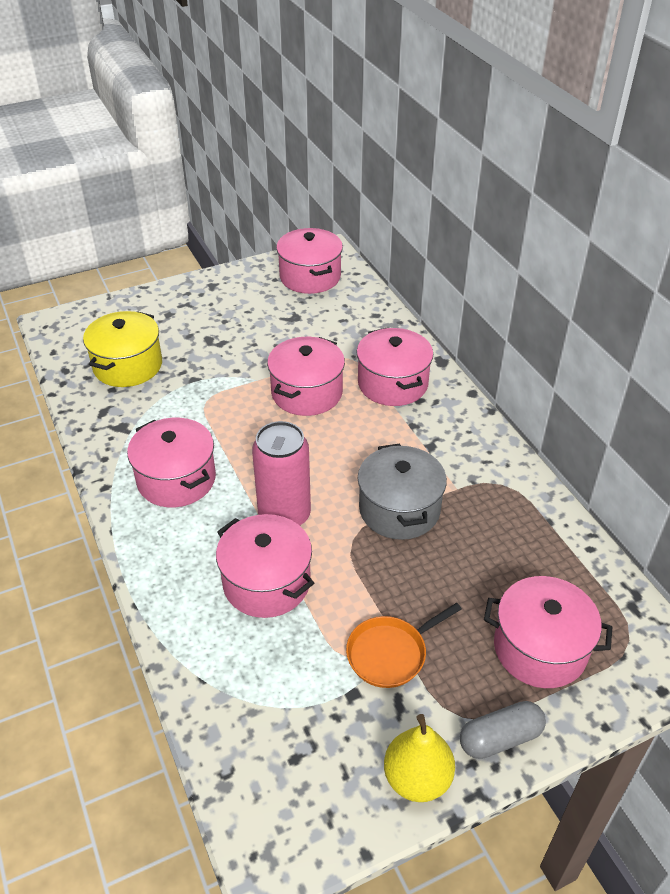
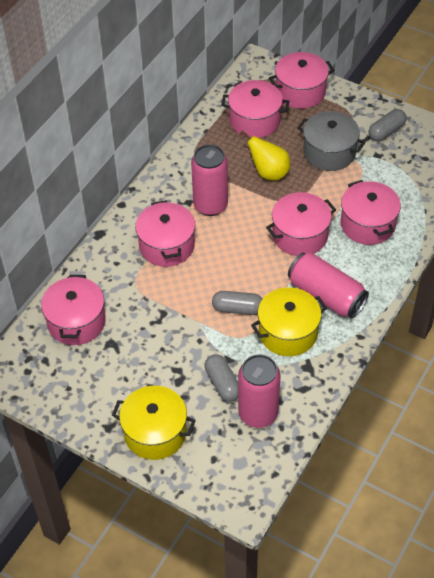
grey capsule: 1 -> 3
orange pan: 1 -> 0
pink can: 1 -> 3
yellow pot: 1 -> 2

